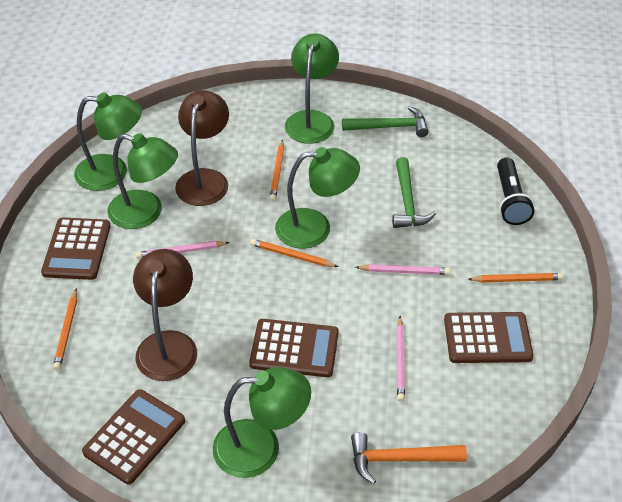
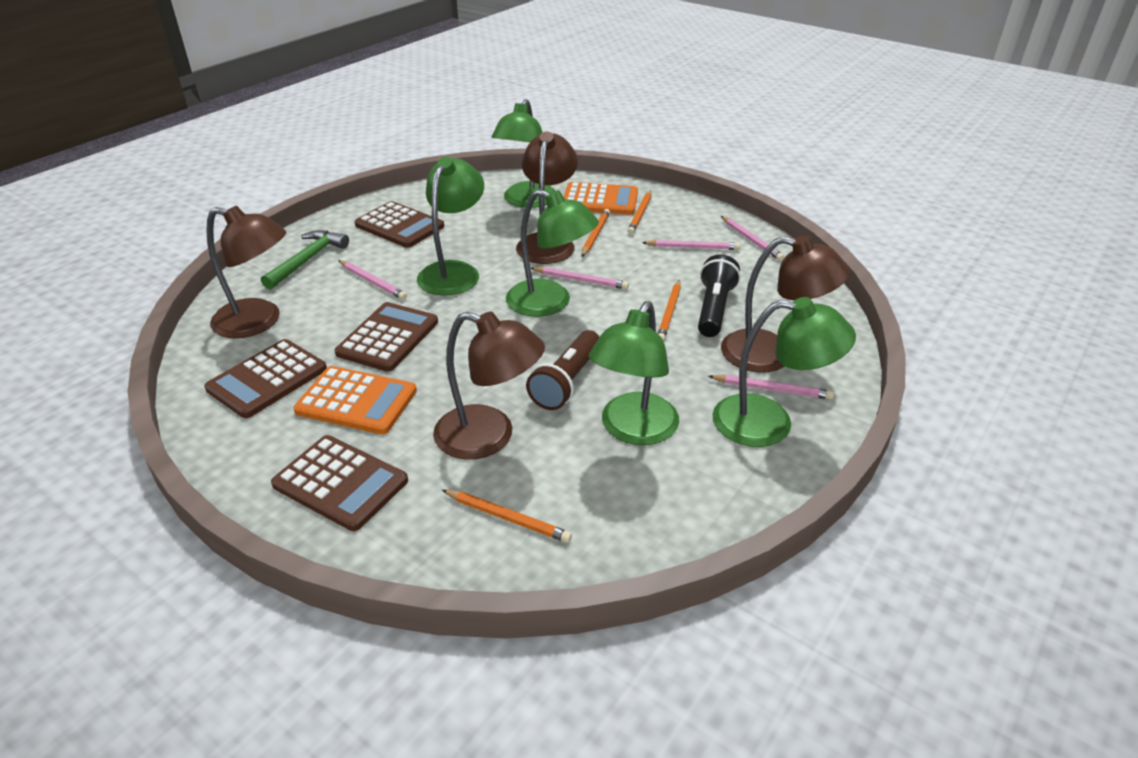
brown flashlight: 0 -> 1
brown lamp: 2 -> 4
green hammer: 2 -> 1
orange calculator: 0 -> 2
orange hammer: 1 -> 0
pink pencil: 3 -> 5

